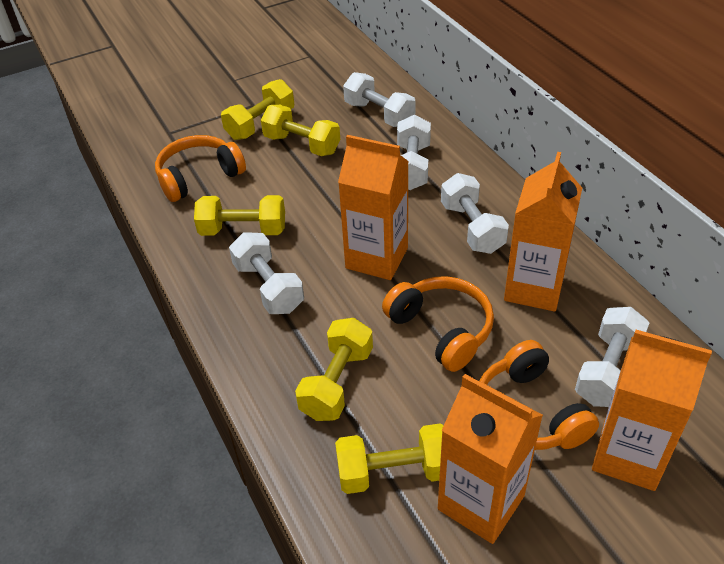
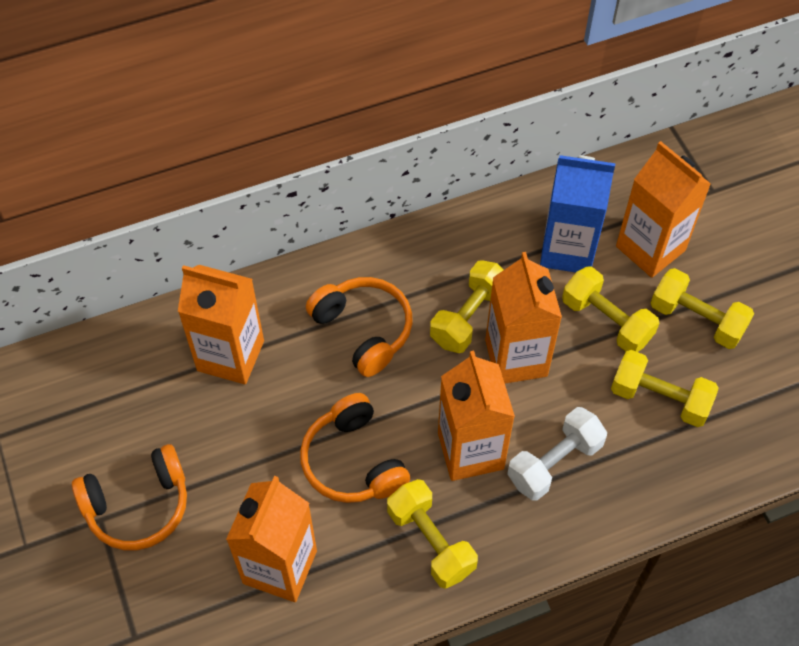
blue carton: 0 -> 1
orange carton: 4 -> 5
white dumbbell: 5 -> 1

